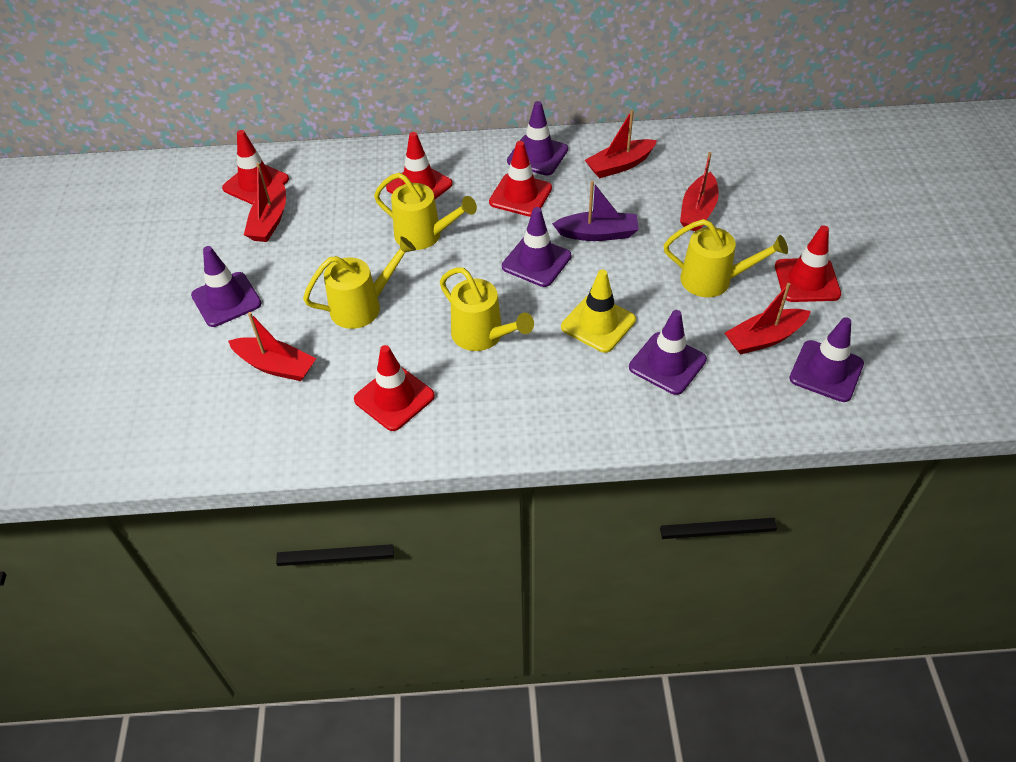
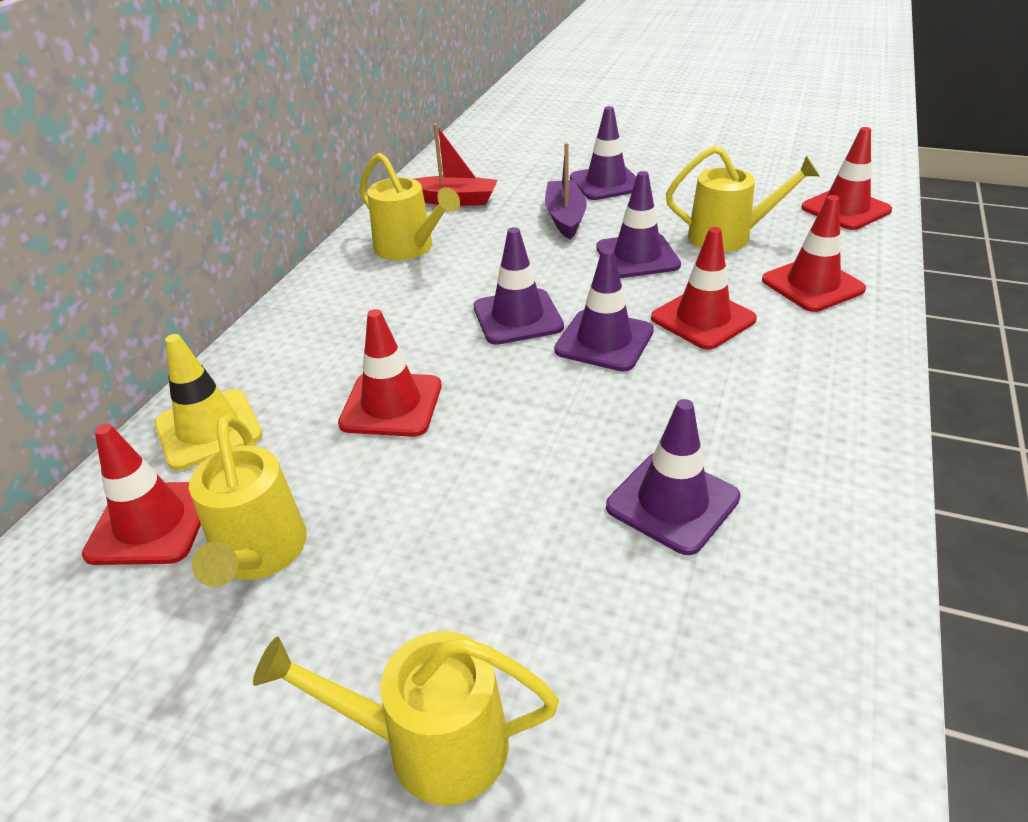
red boat: 5 -> 1

